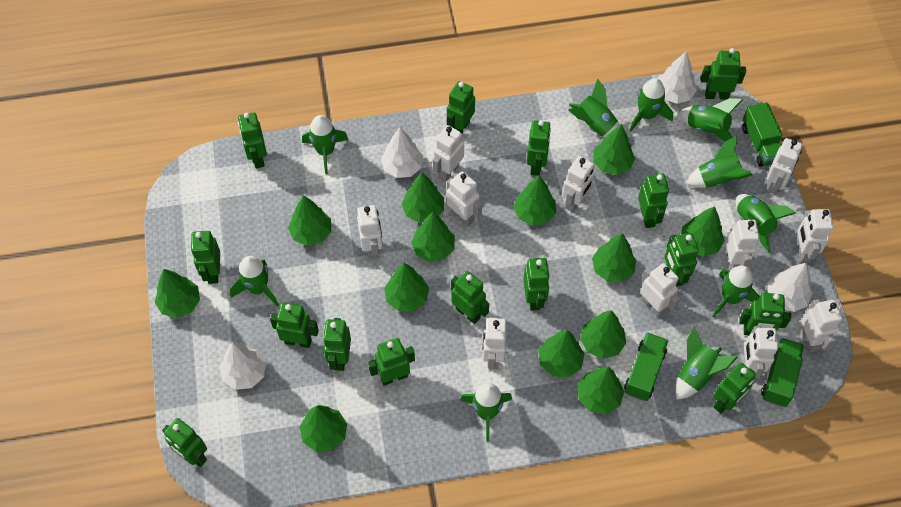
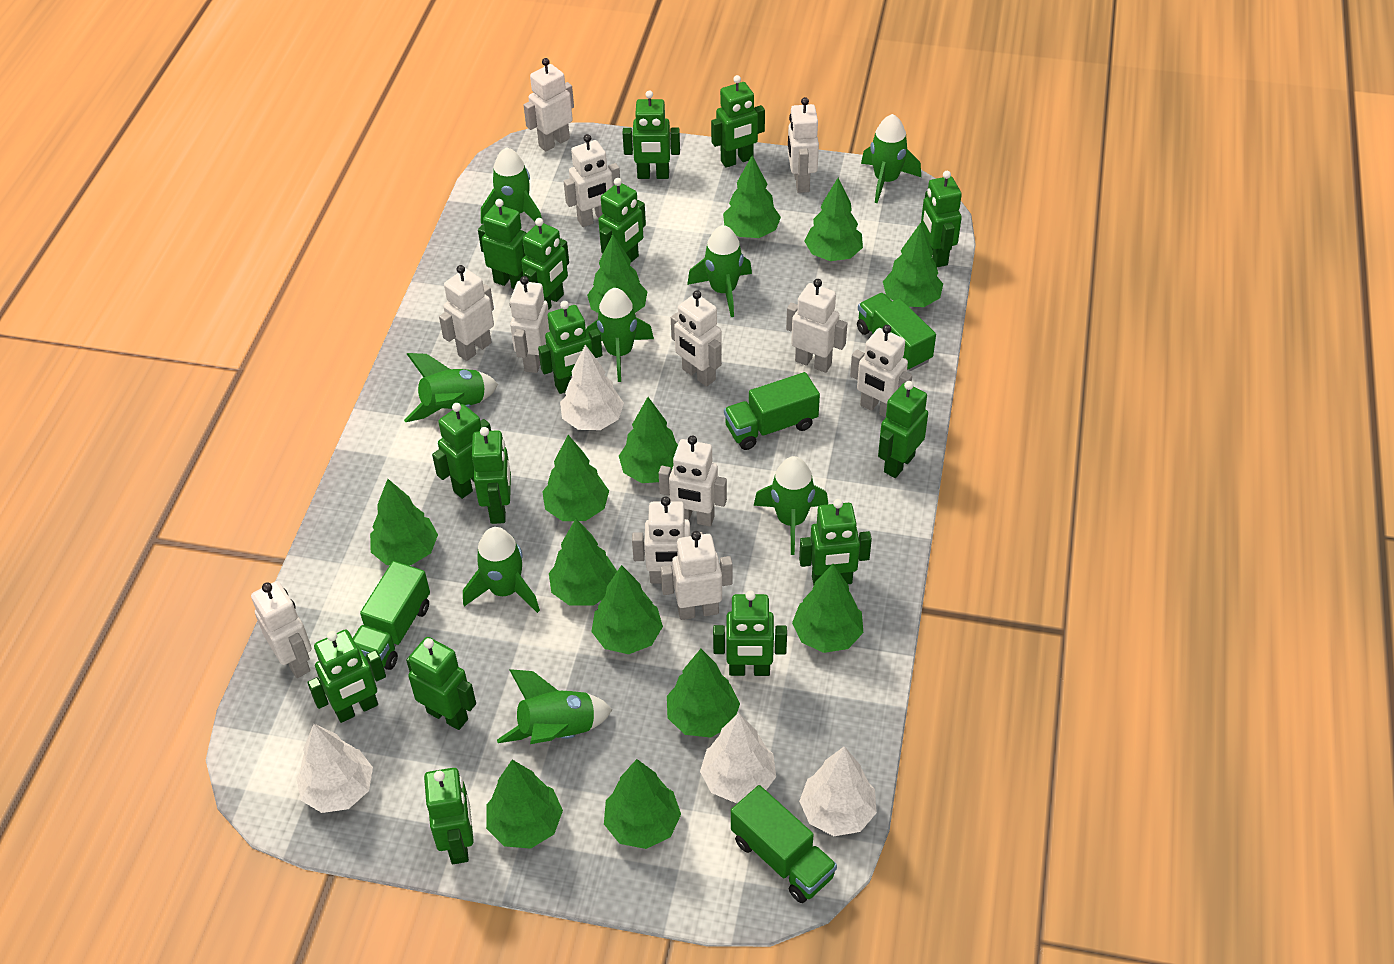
green rocket: 10 -> 8
green truck: 3 -> 4
white robot: 11 -> 12

